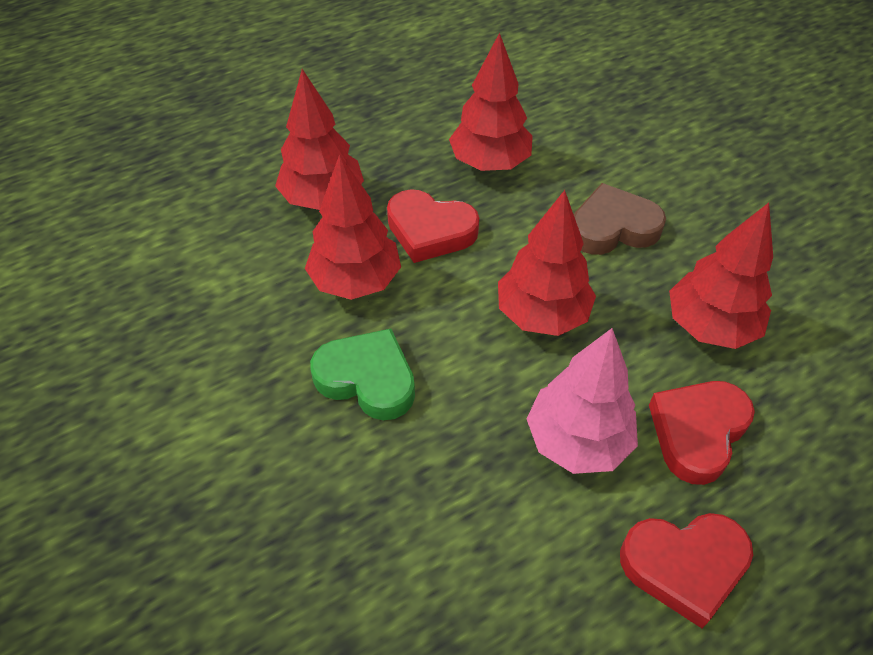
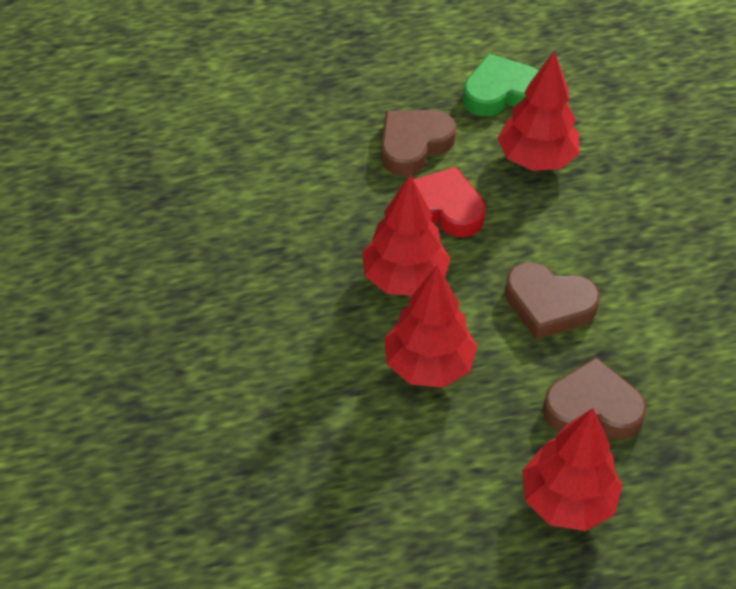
brown heart: 1 -> 3
pink tree: 1 -> 0
red heart: 3 -> 1
red tree: 5 -> 4

